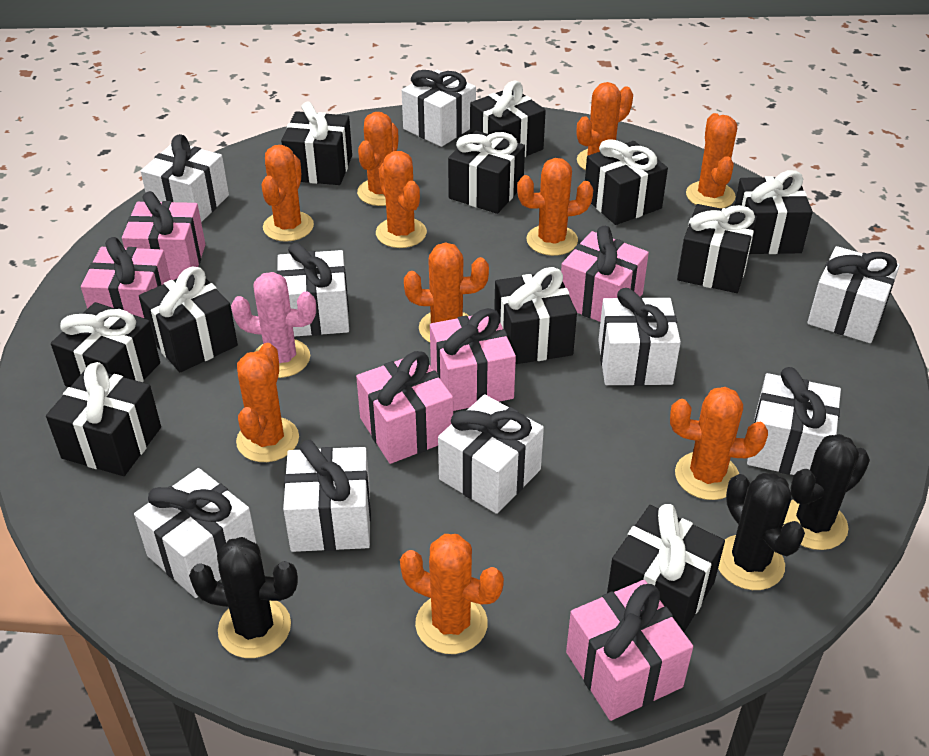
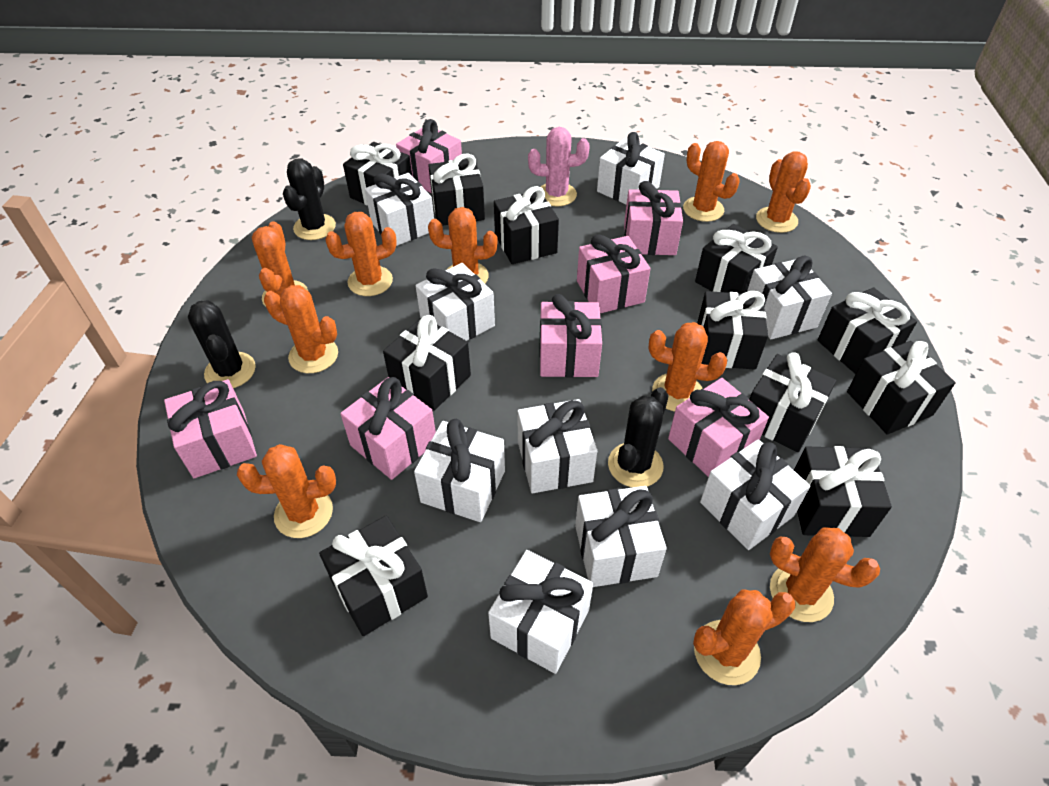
pink gift: 6 -> 7

